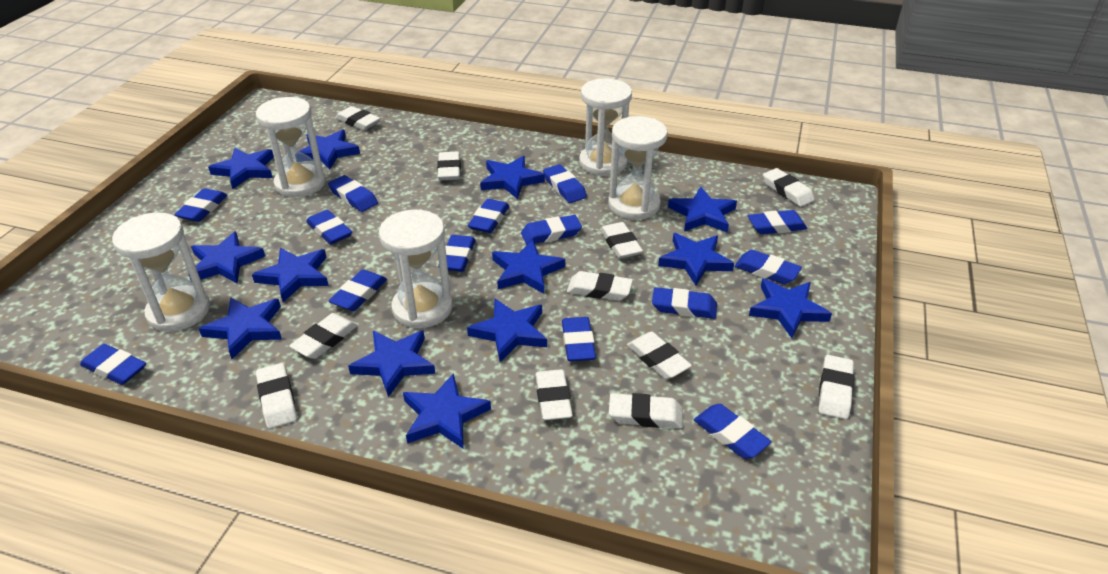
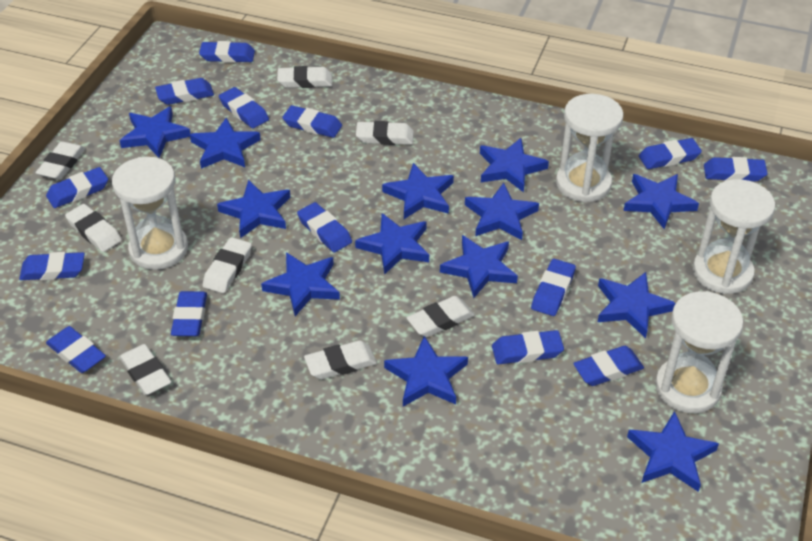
white eraser: 11 -> 8
white hourglass: 5 -> 4

